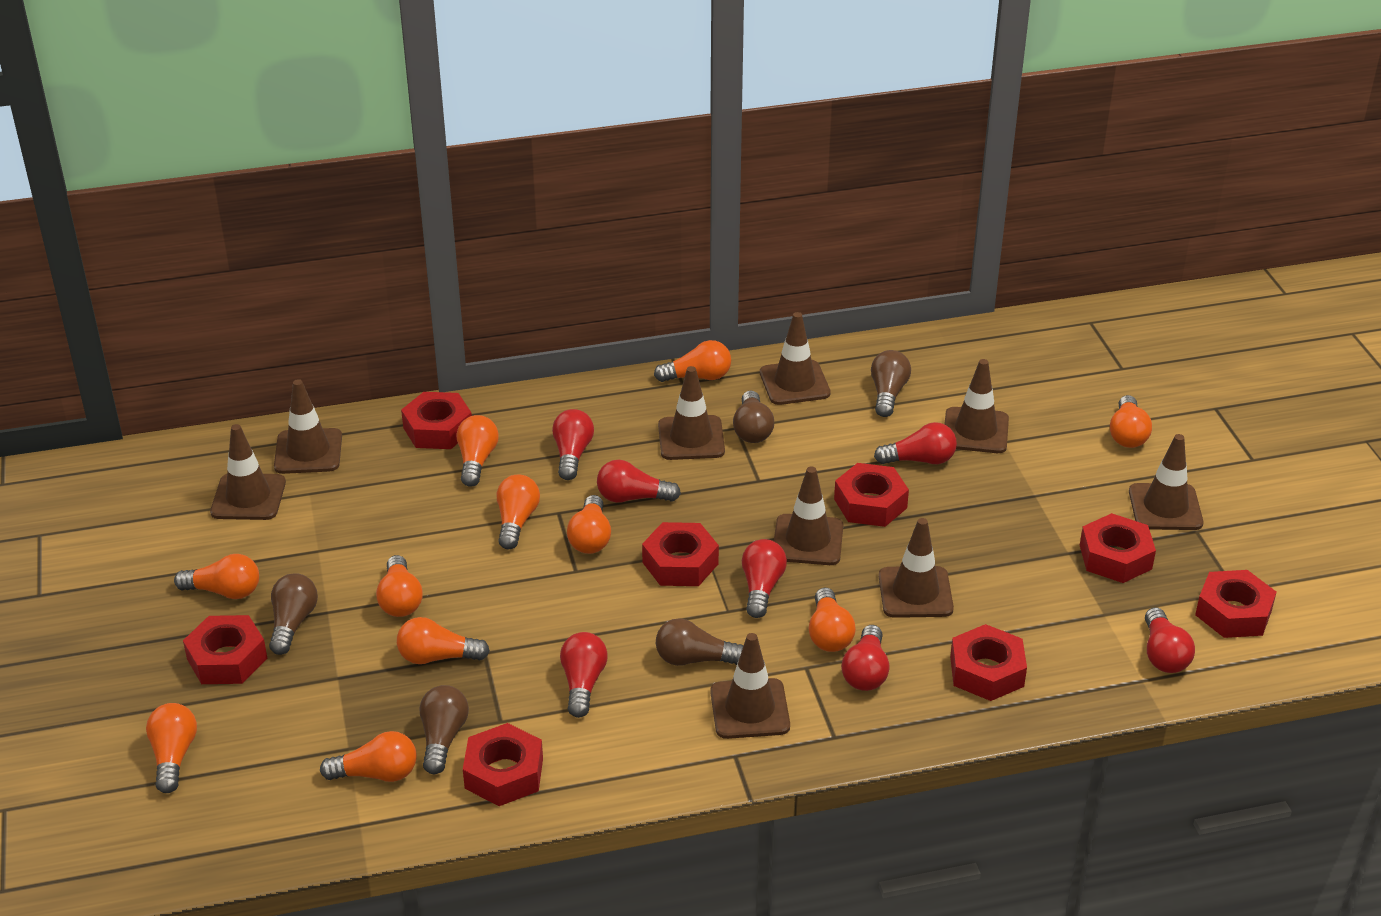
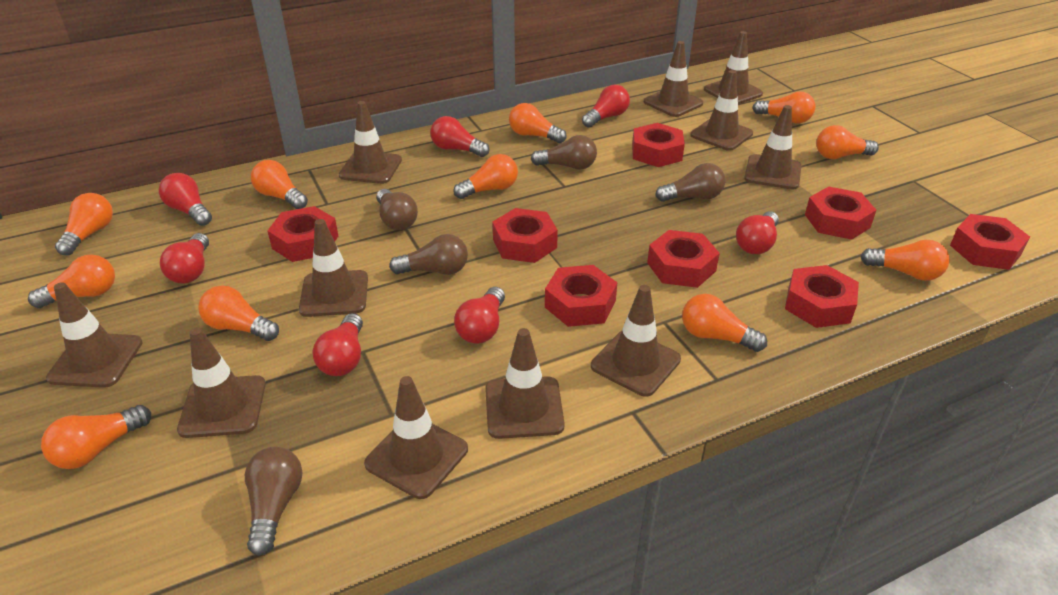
brown traffic cone: 9 -> 11

